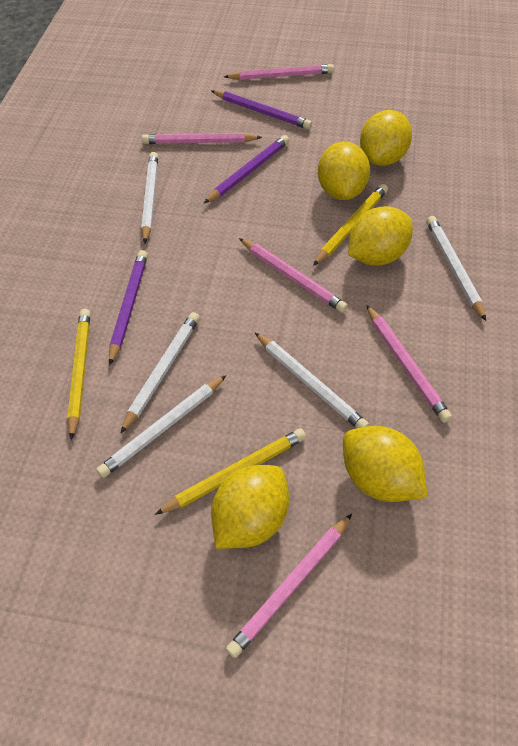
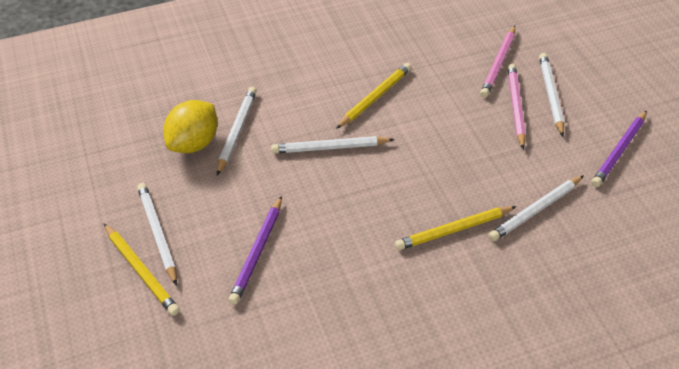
pink pencil: 5 -> 2
purple pencil: 3 -> 2
yellow lemon: 5 -> 1

